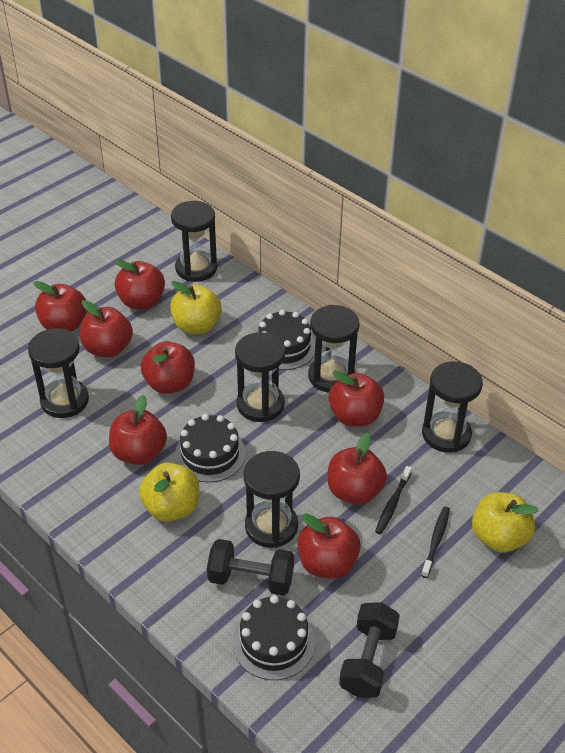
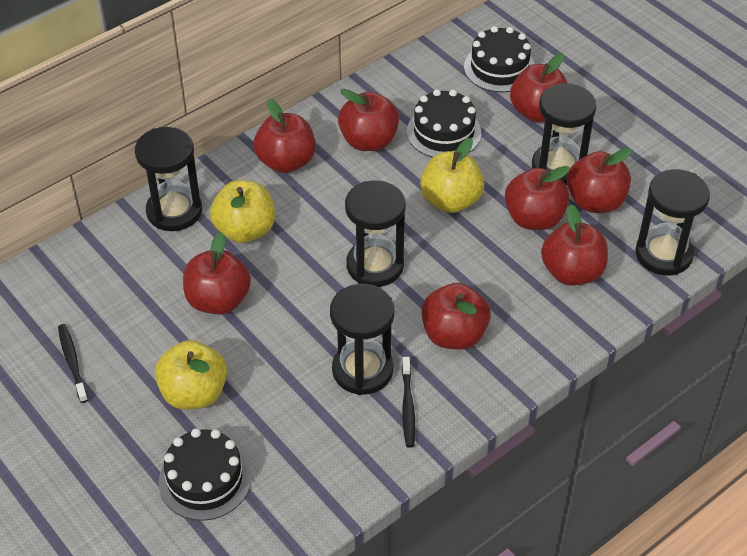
black dumbbell: 2 -> 0
black hourglass: 6 -> 5

